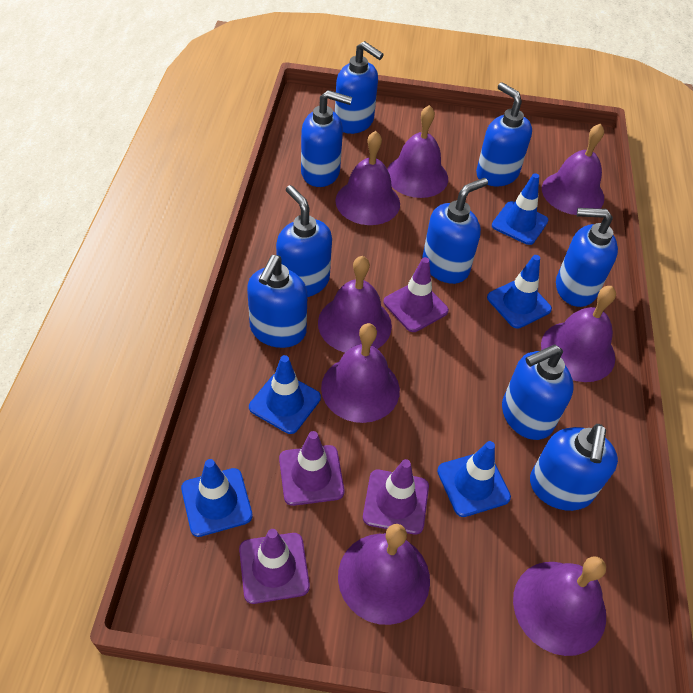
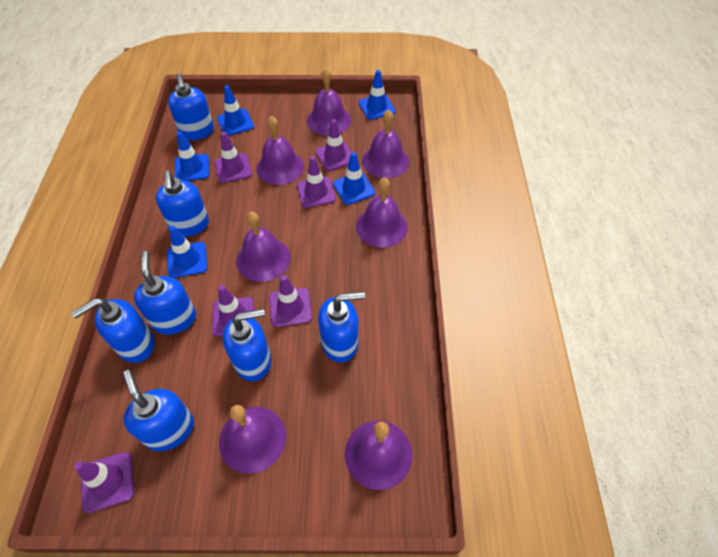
blue soap dispenser: 9 -> 7
purple bell: 8 -> 7
purple traffic cone: 4 -> 6

